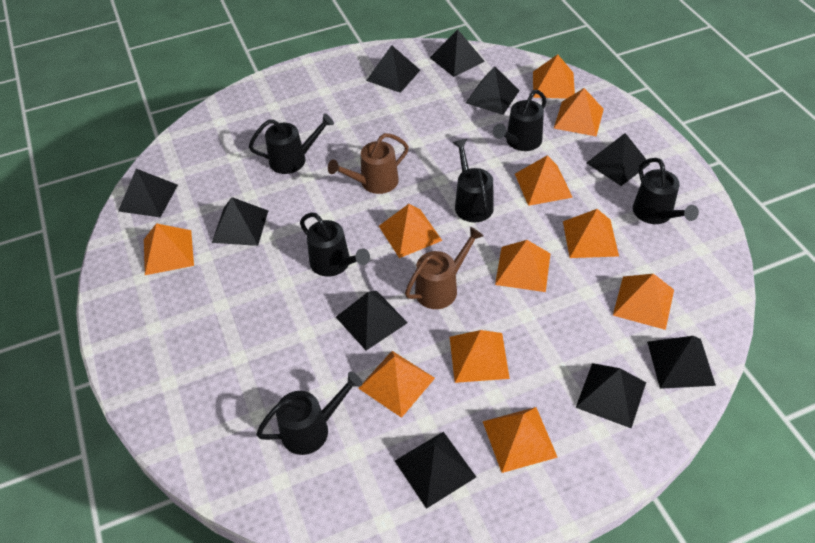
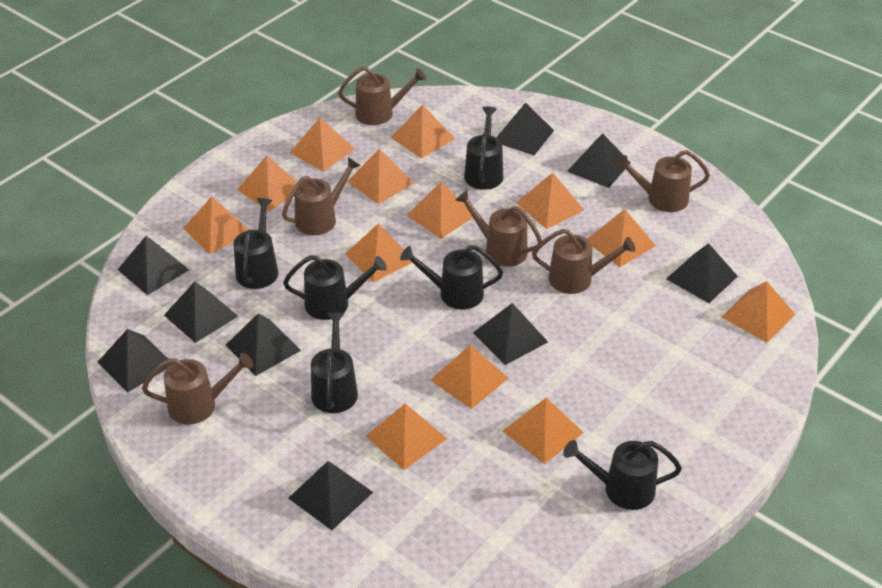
black pyramid: 10 -> 9
brown watering can: 2 -> 6
orange pyramid: 11 -> 13

